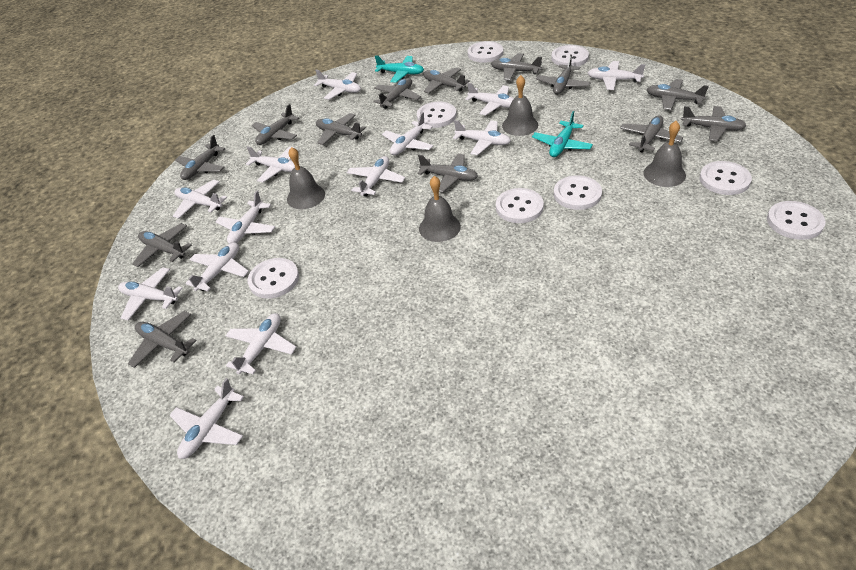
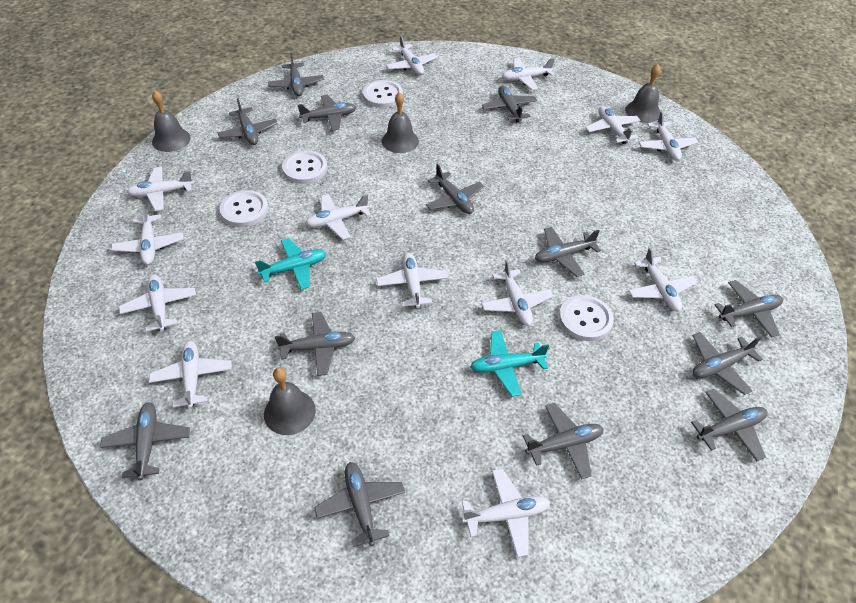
white button: 8 -> 4

